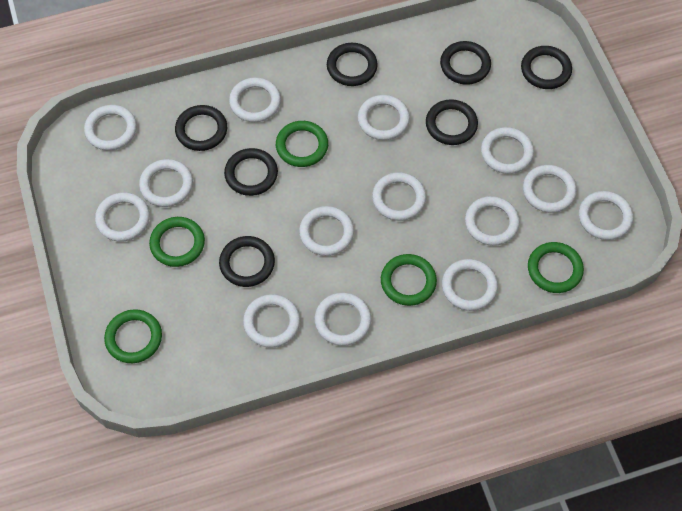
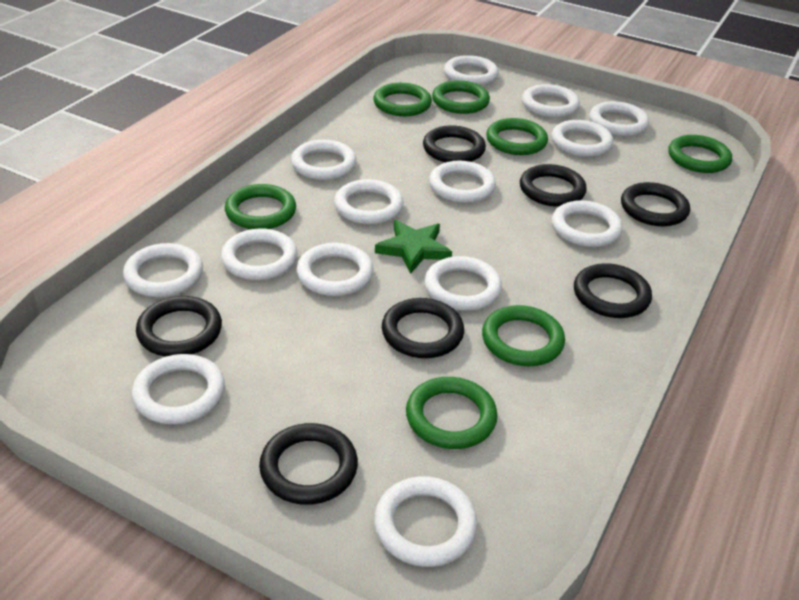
green ring: 5 -> 7
green star: 0 -> 1

